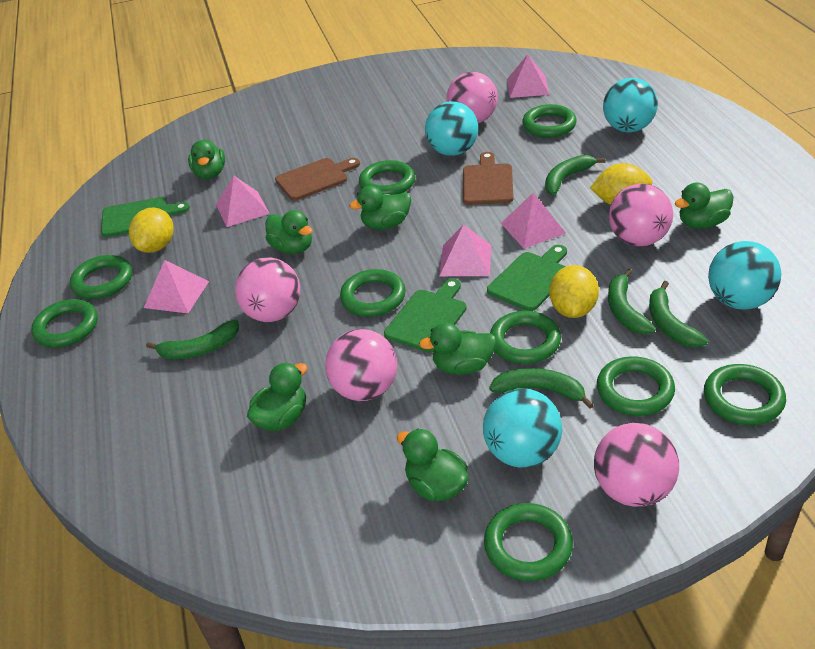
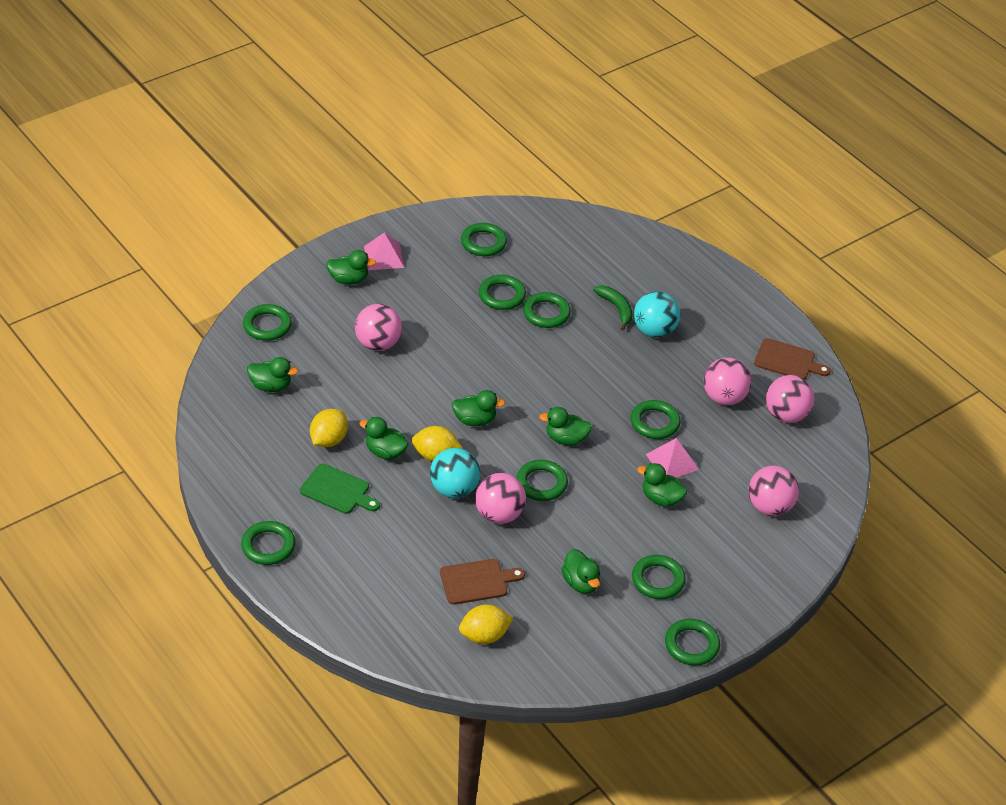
green banana: 5 -> 1
green cutting board: 3 -> 1
pink pyramid: 5 -> 2
turquoise ball: 4 -> 2

